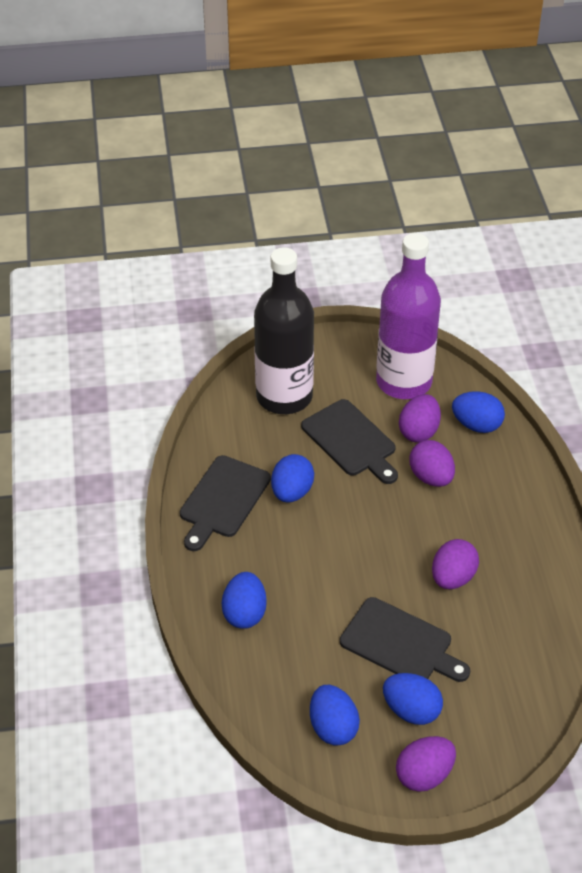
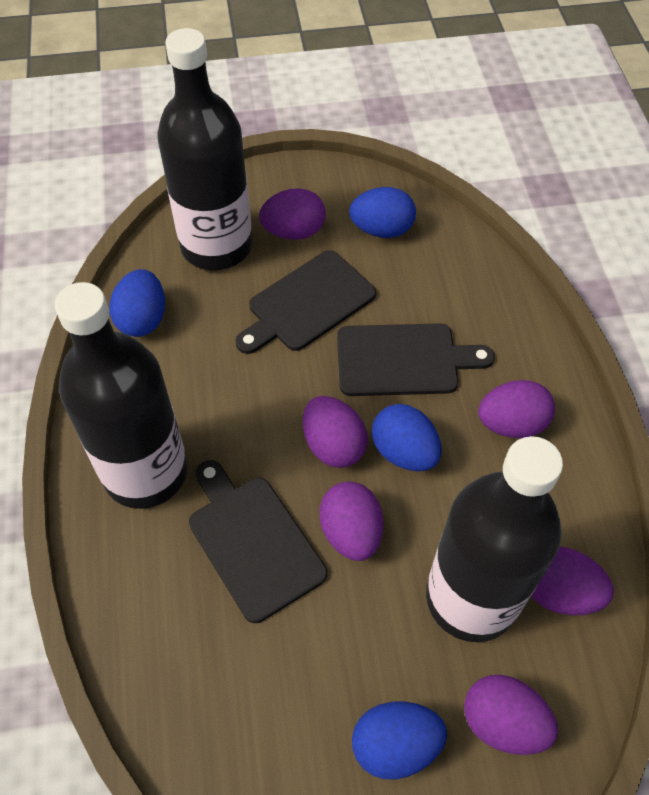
black bottle: 1 -> 3
blue egg: 5 -> 4
purple bottle: 1 -> 0
purple egg: 4 -> 6

